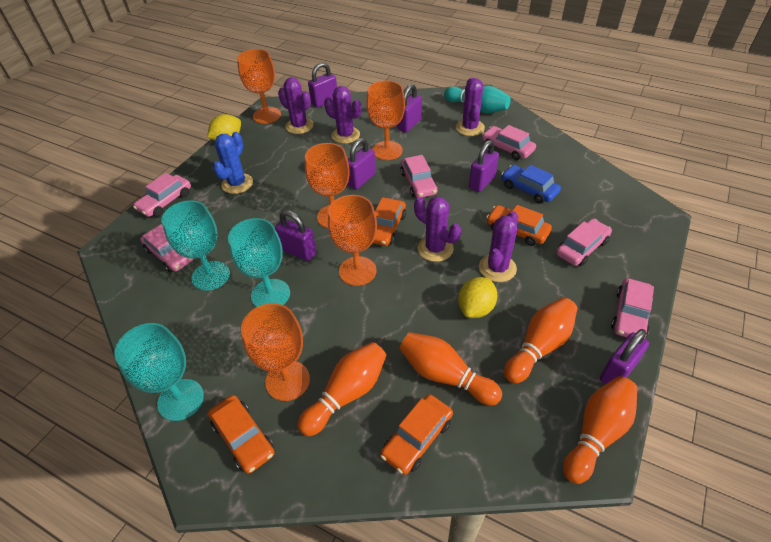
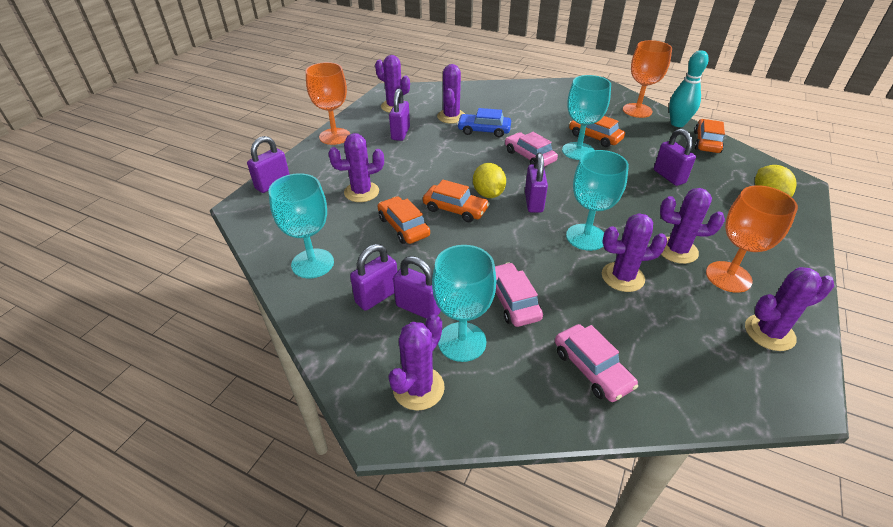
blue cactus: 1 -> 0
orange bowling pin: 4 -> 0
orange goblet: 5 -> 3
pink car: 6 -> 3
purple cactus: 5 -> 7
turquoise goblet: 3 -> 4

